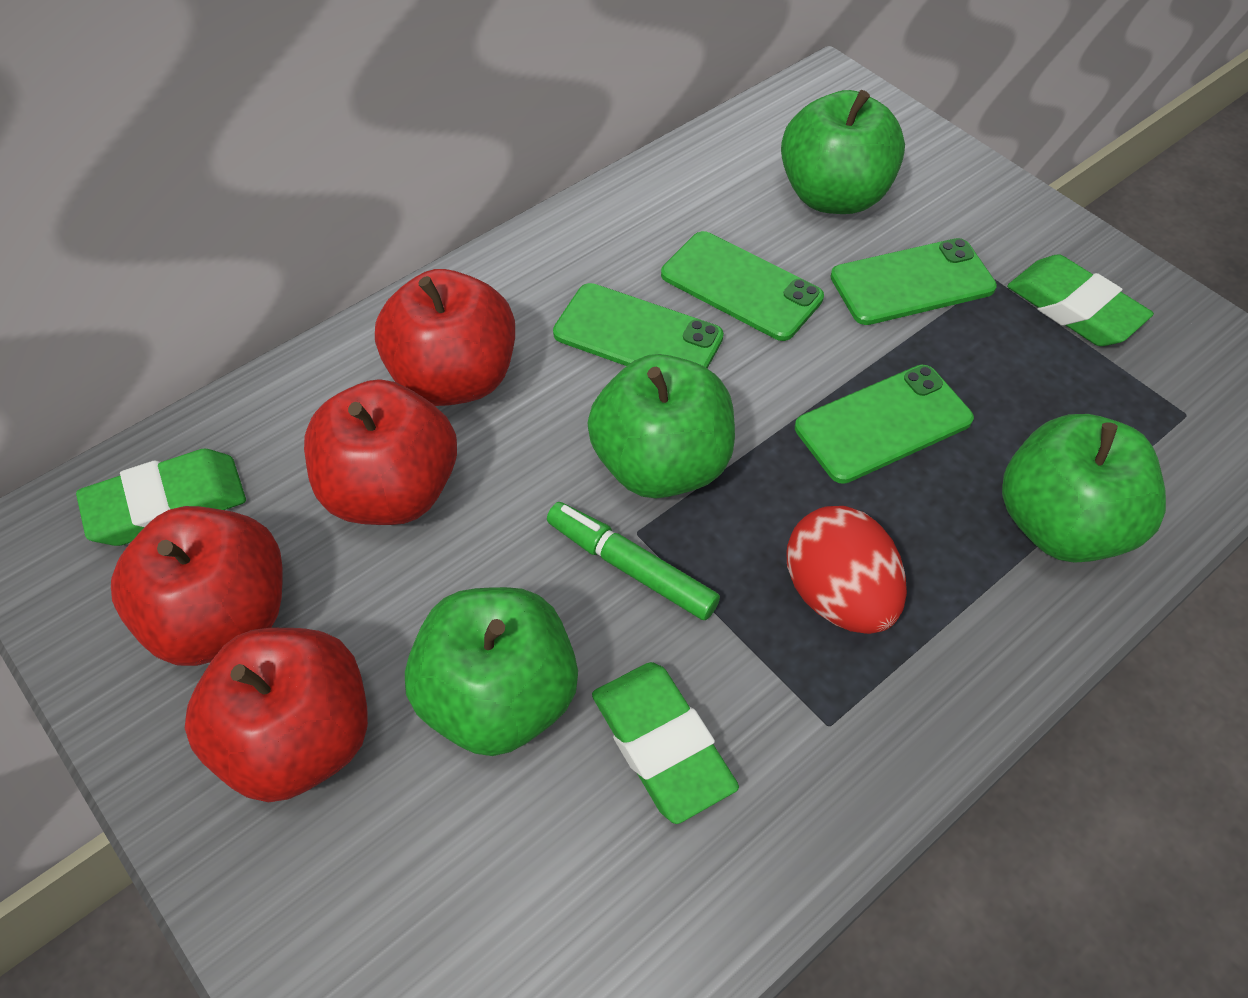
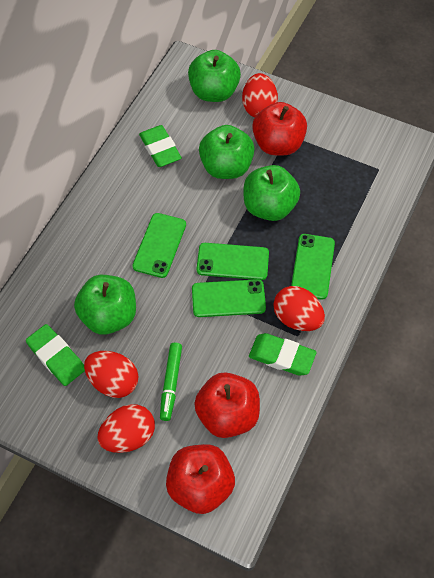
red apple: 4 -> 3
red egg: 1 -> 4

